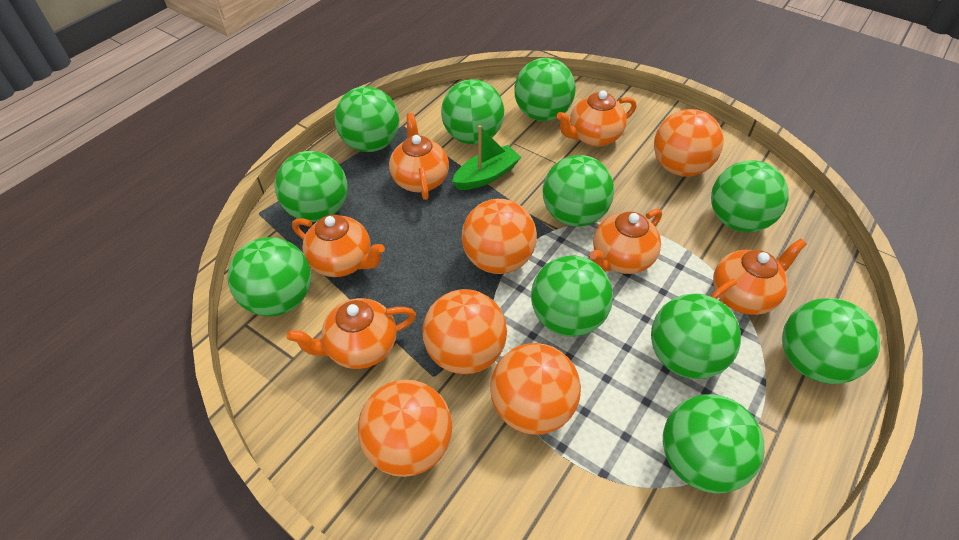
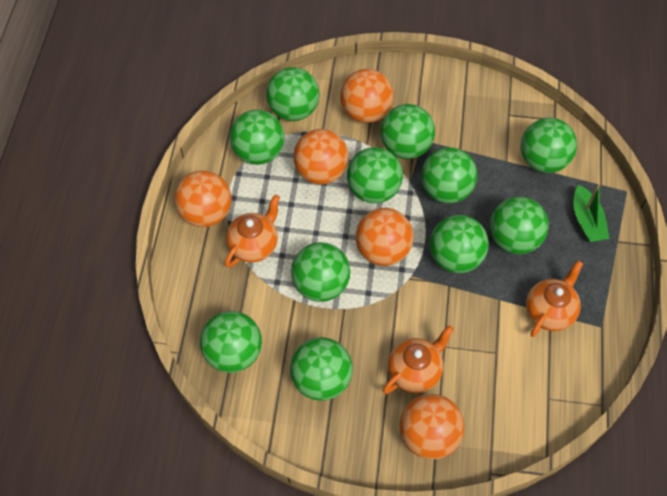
orange teapot: 6 -> 3

